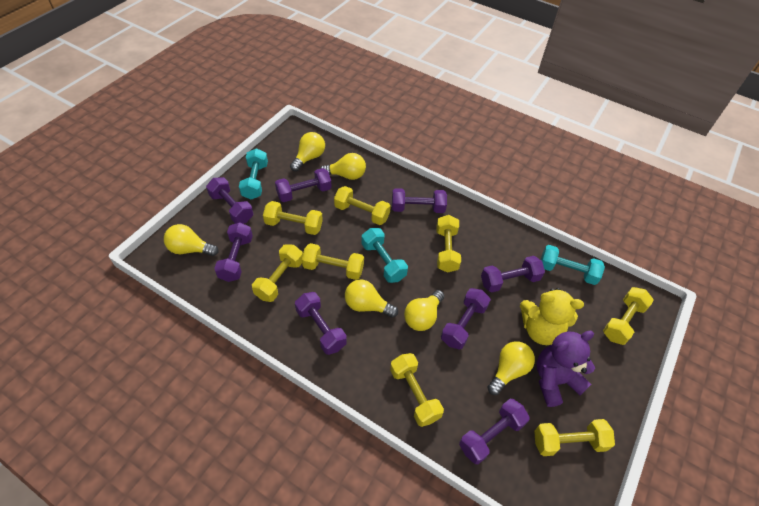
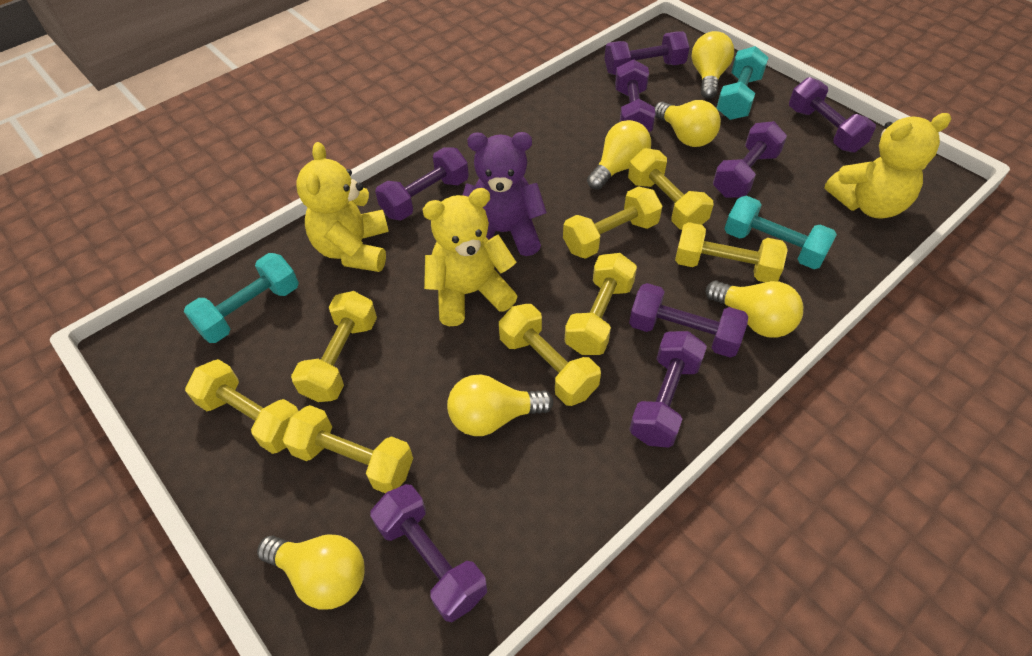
yellow teddy bear: 1 -> 3

